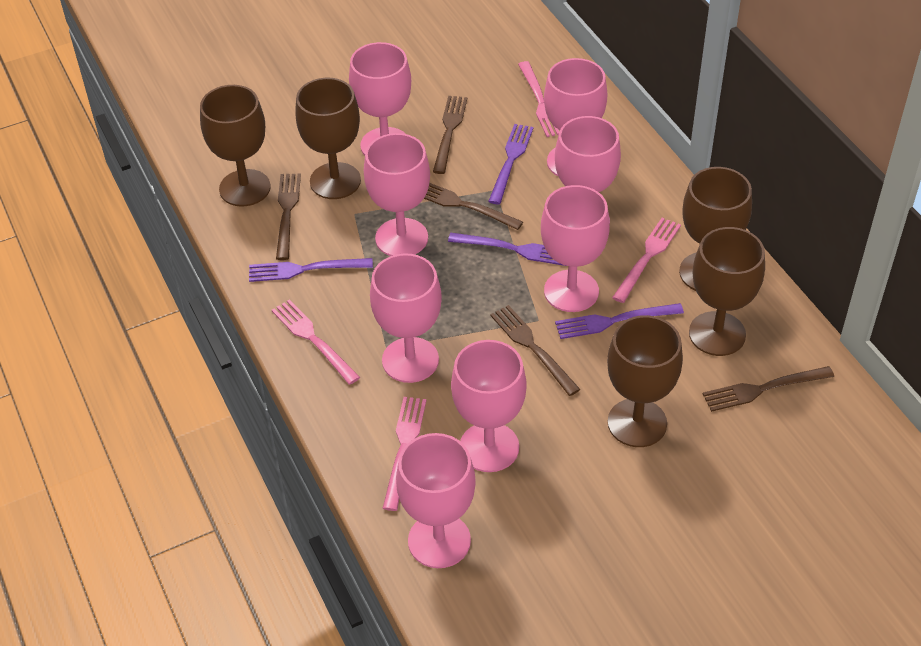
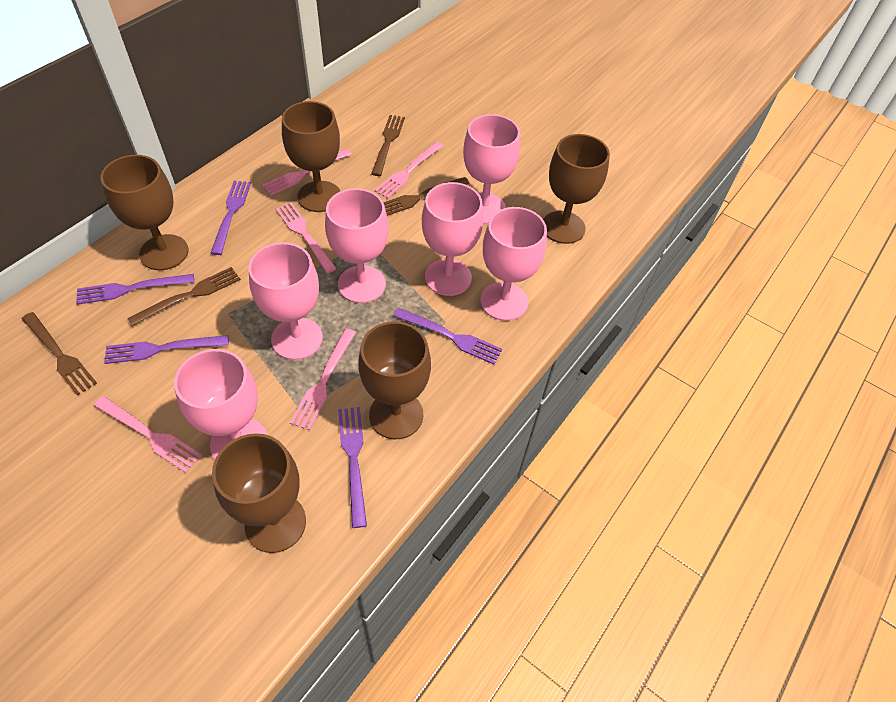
brown fork: 5 -> 4
pink fork: 4 -> 5
pink goblet: 8 -> 6
purple fork: 4 -> 5

